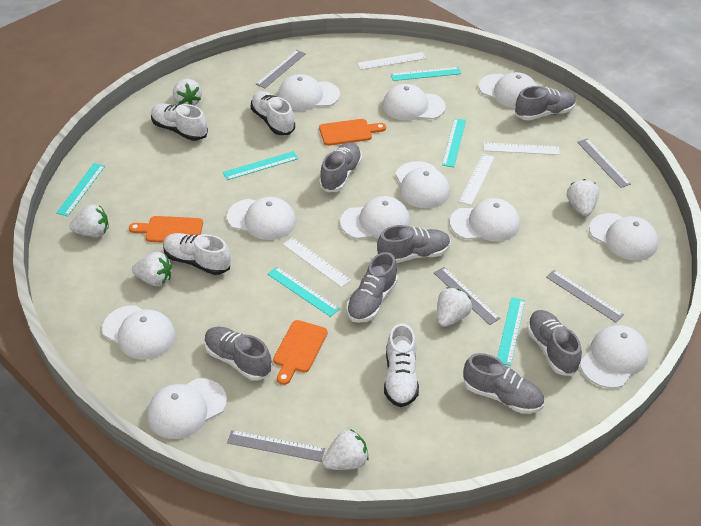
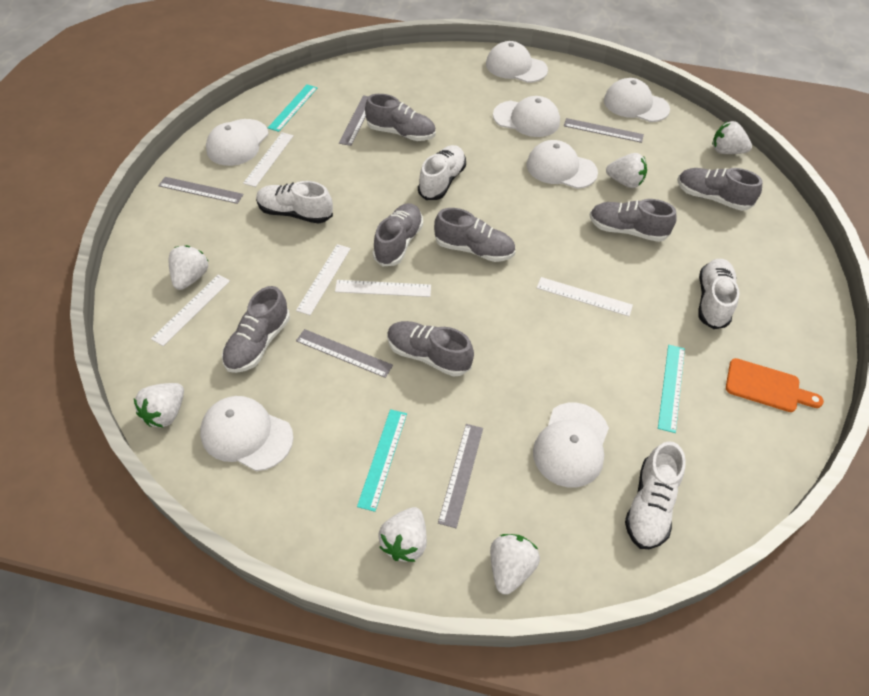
orange cutting board: 3 -> 1
turquoise ruler: 6 -> 3
white cap: 11 -> 7
white ruler: 4 -> 5

